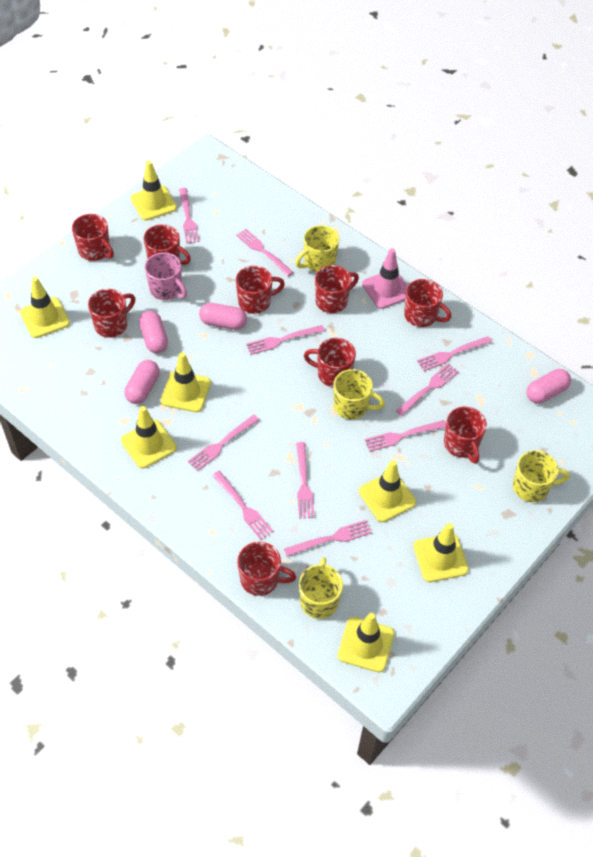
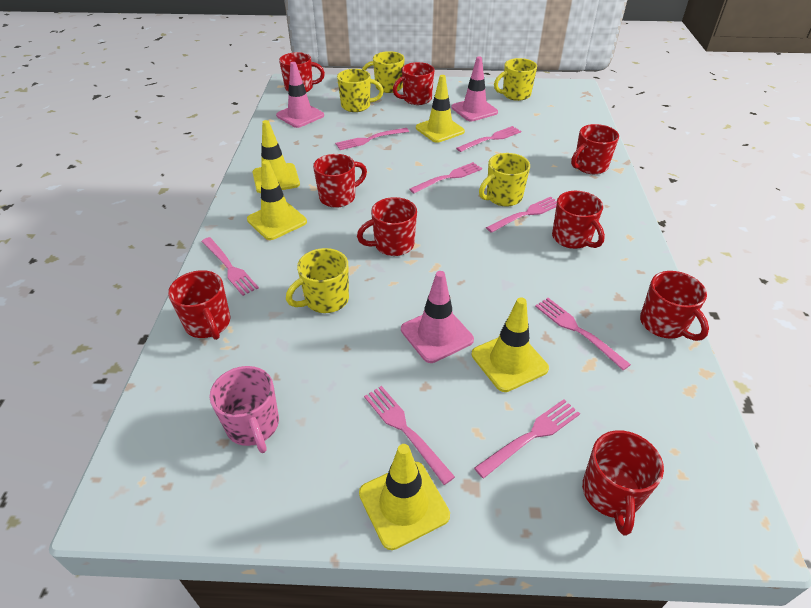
pink capsule: 4 -> 0
pink fork: 10 -> 8
pink traffic cone: 1 -> 3
yellow mug: 4 -> 5
yellow traffic cone: 7 -> 5

